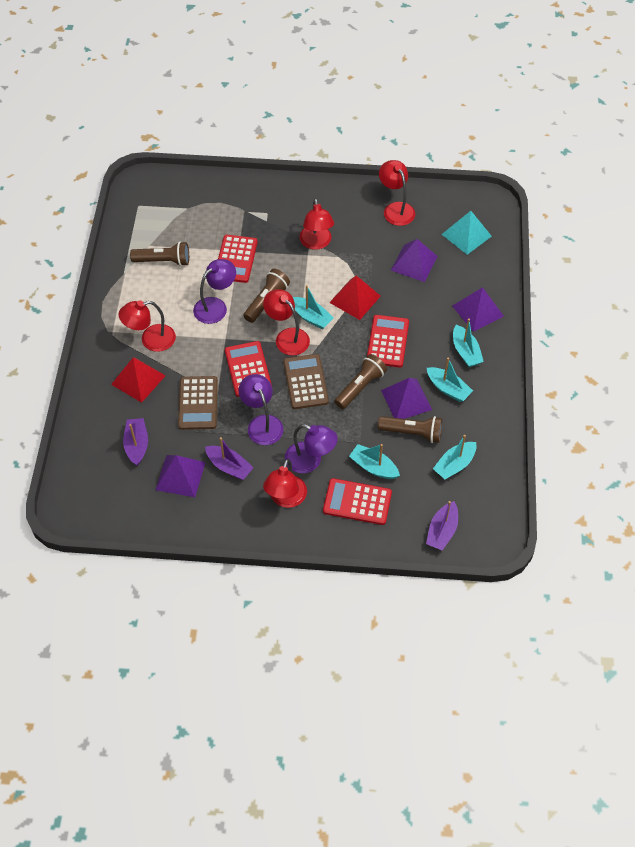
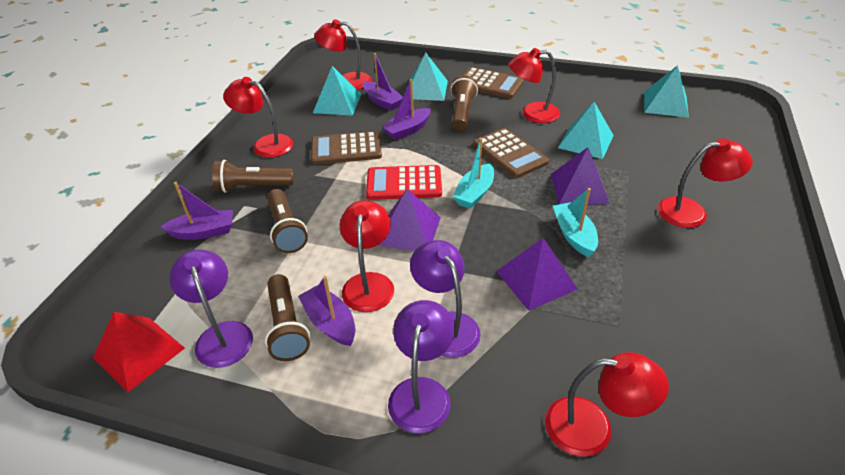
brown calculator: 2 -> 3
purple boat: 3 -> 4
purple pyramid: 4 -> 3
red calculator: 4 -> 1
red lamp: 5 -> 6
red pyramid: 2 -> 1
turquoise boat: 5 -> 2
turquoise pyramid: 1 -> 4

